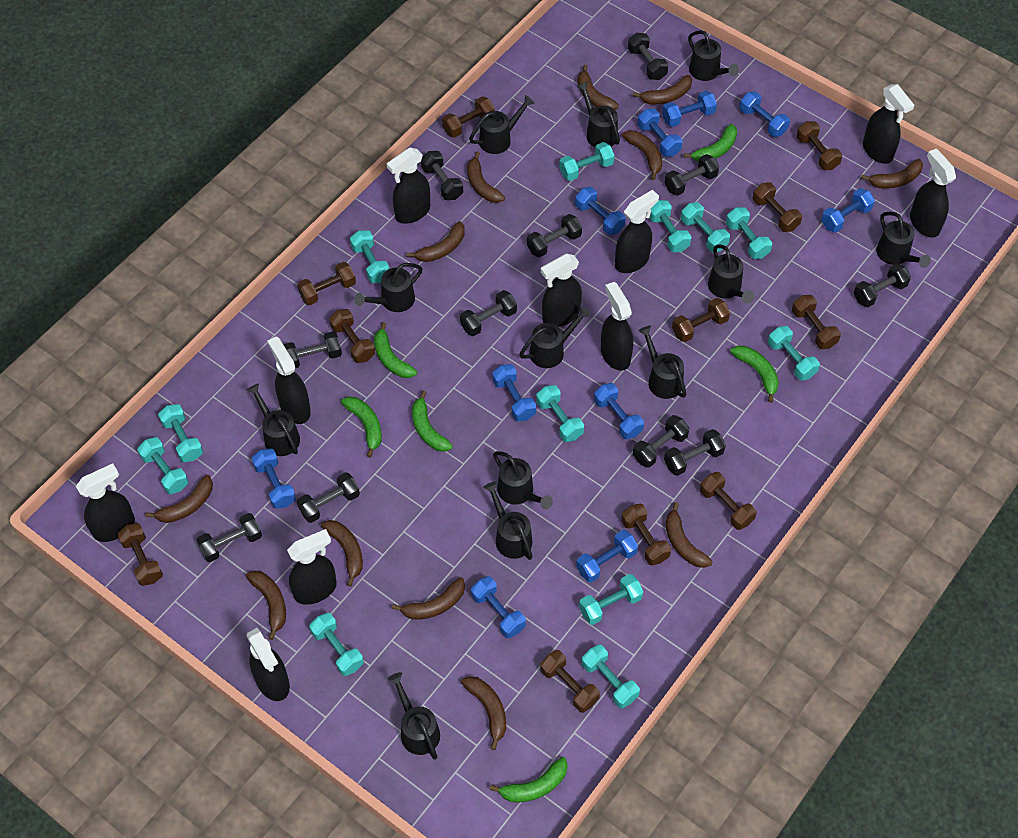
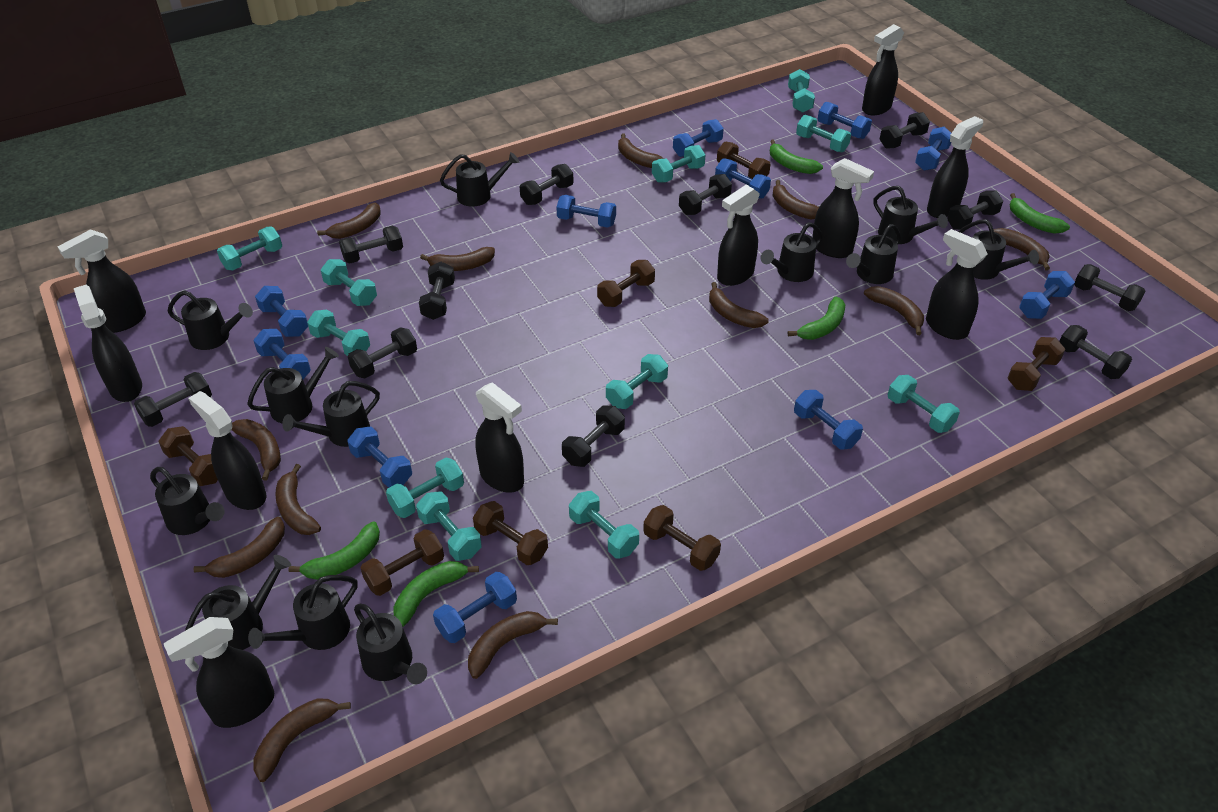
blue dumbbell: 10 -> 11
brown dumbbell: 11 -> 7
green banana: 6 -> 5
turquoise dumbbell: 12 -> 11

